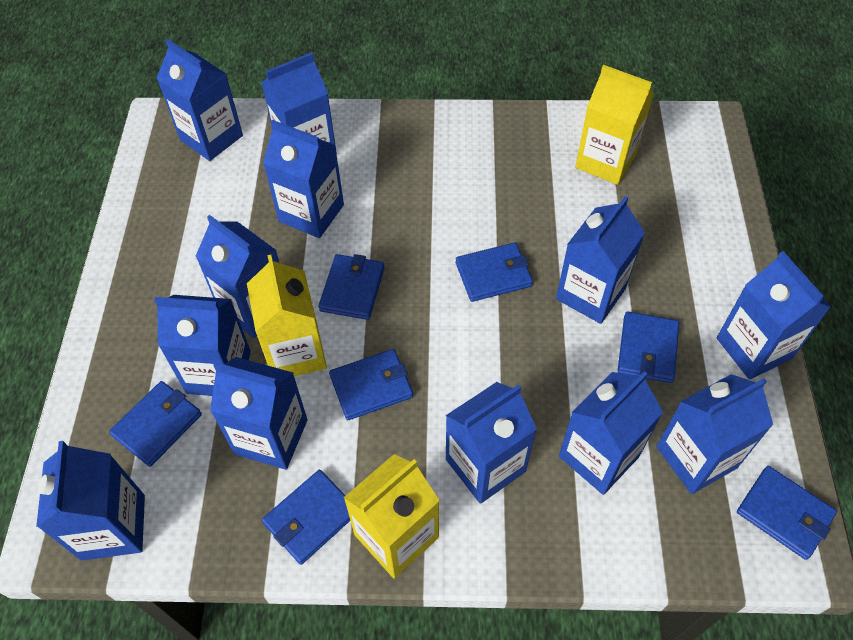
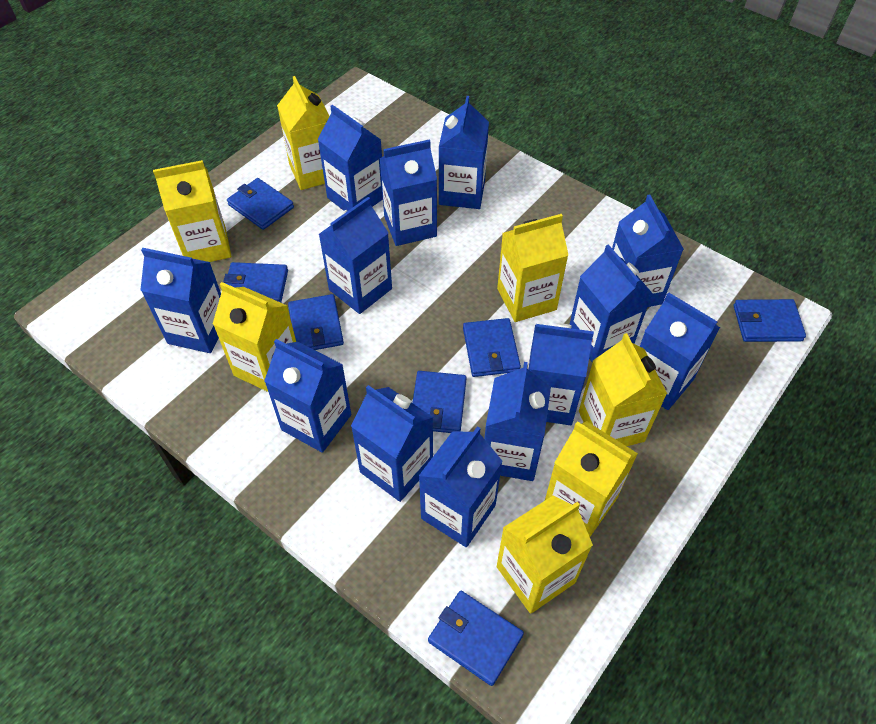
blue carton: 12 -> 13
yellow carton: 3 -> 7

